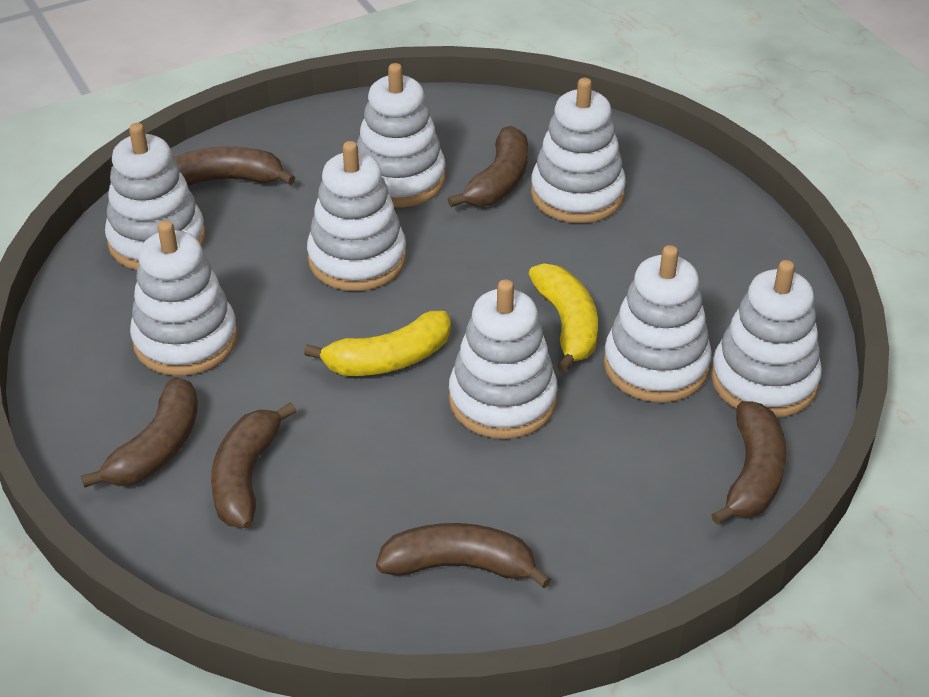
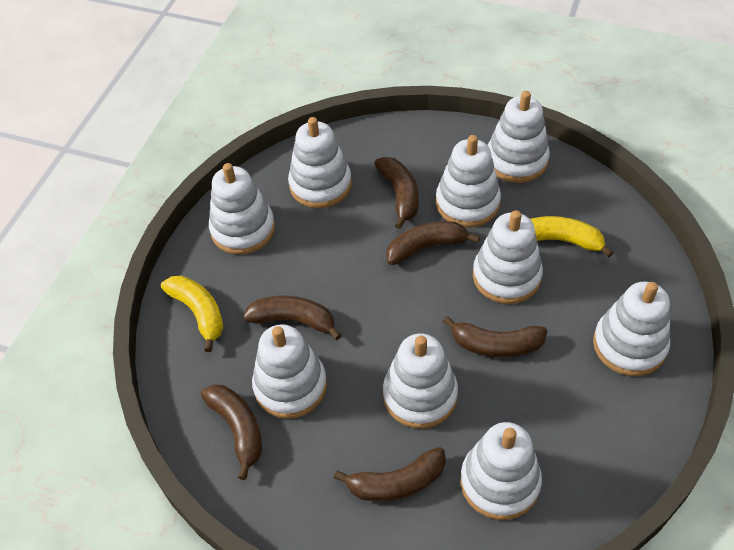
white stacking toy: 8 -> 9

